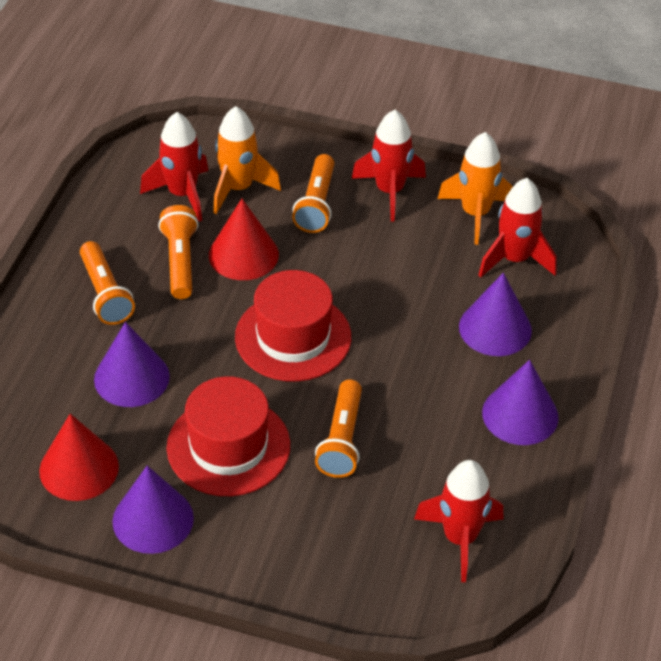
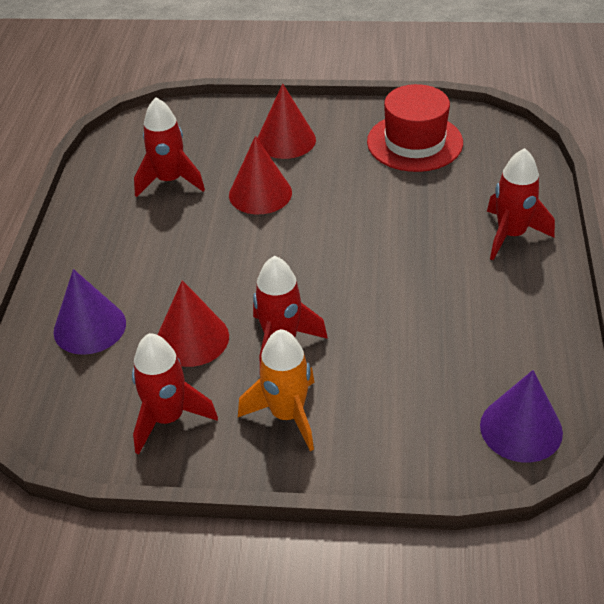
orange flashlight: 4 -> 0
orange rocket: 2 -> 1
purple cone: 4 -> 2
red cone: 2 -> 3
red hat: 2 -> 1

